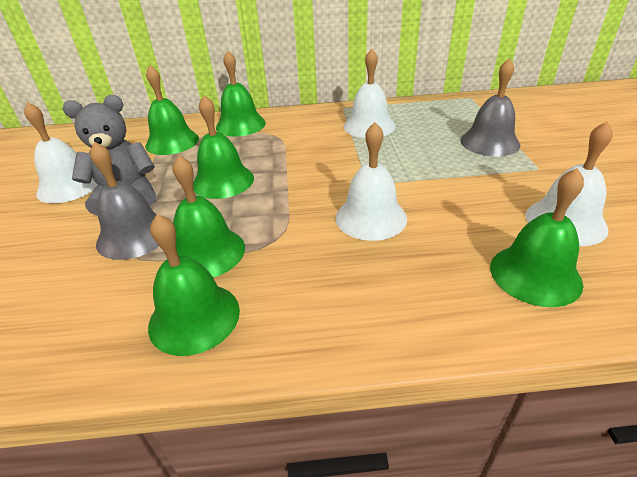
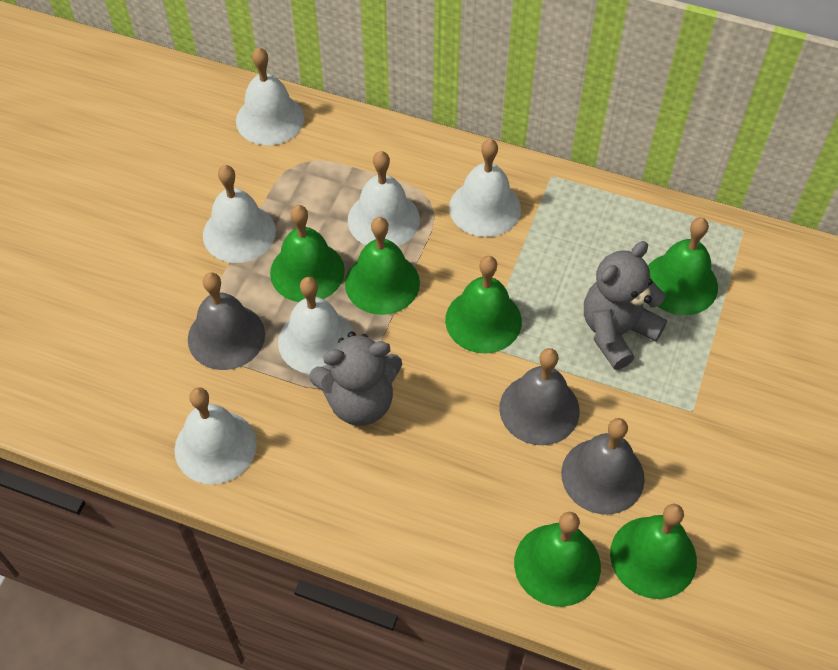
grey bell: 2 -> 3
grey teddy bear: 1 -> 2
white bell: 4 -> 6

